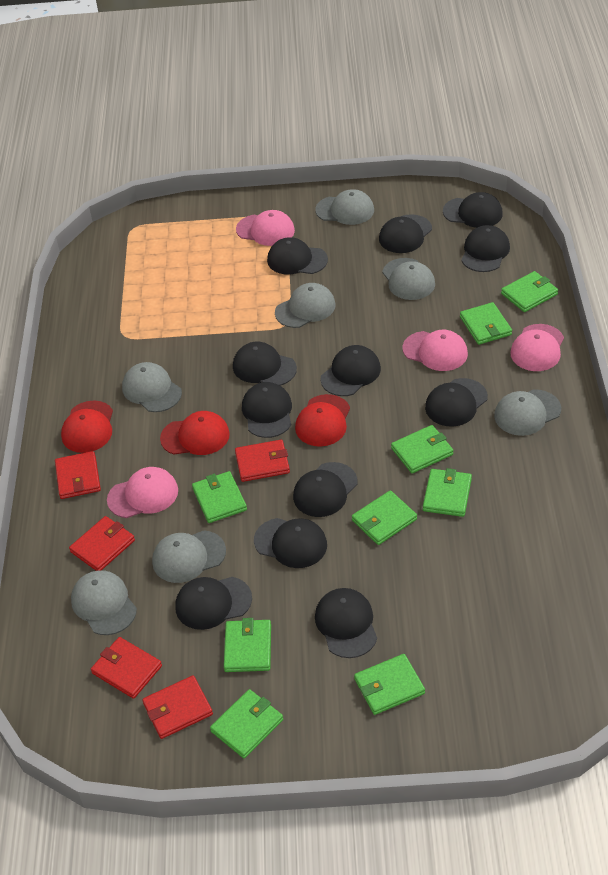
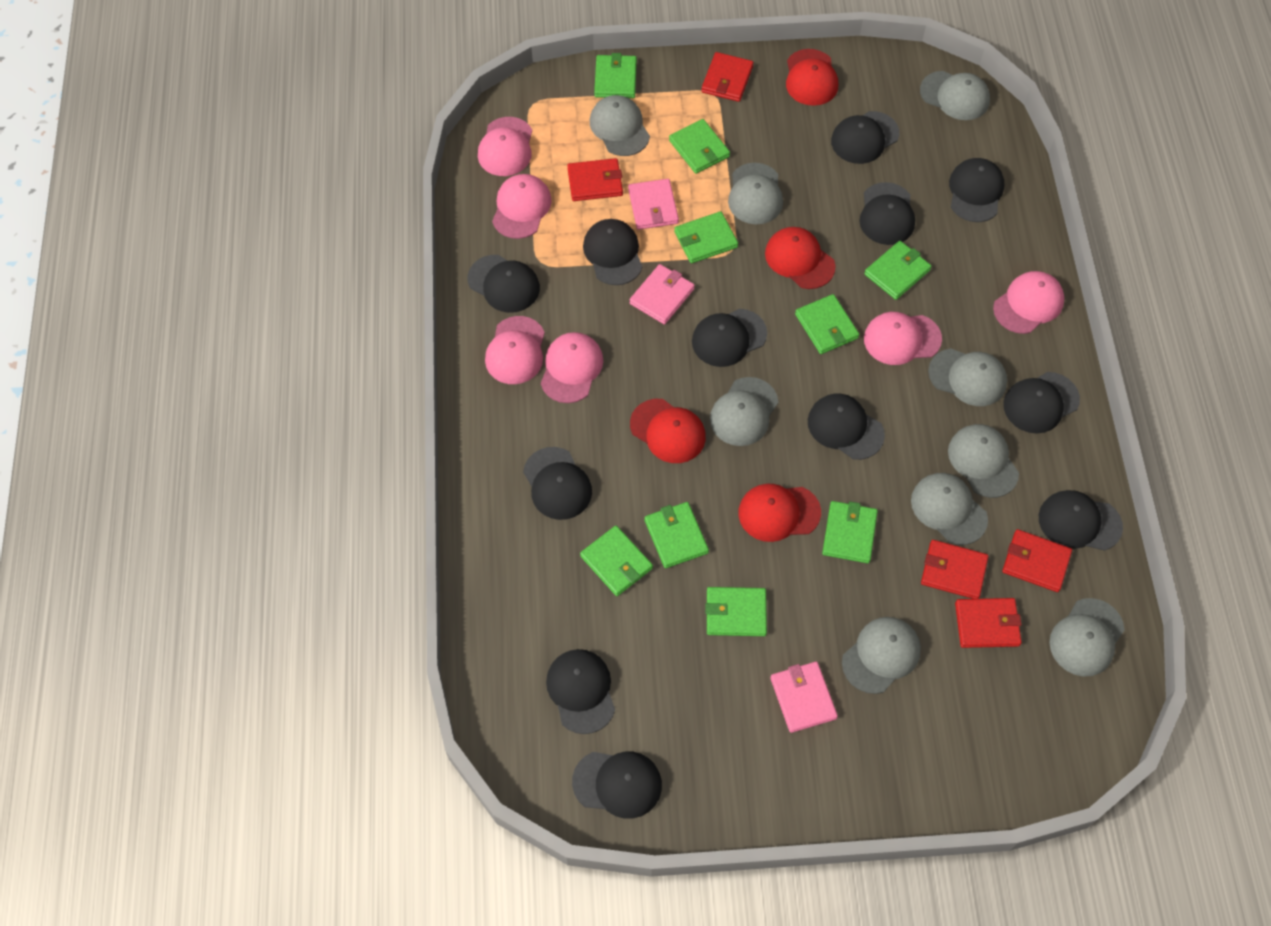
grey cap: 7 -> 9
pink cap: 4 -> 6
pink wallet: 0 -> 3
red cap: 3 -> 4

